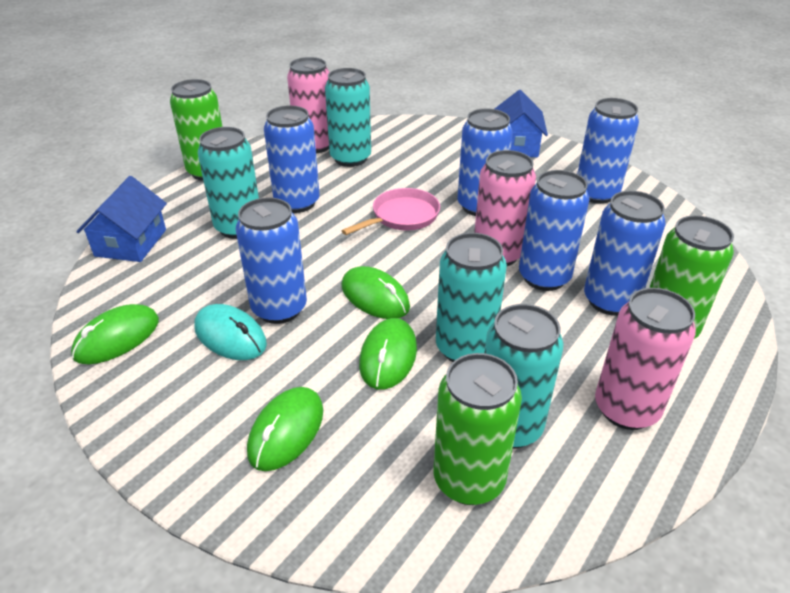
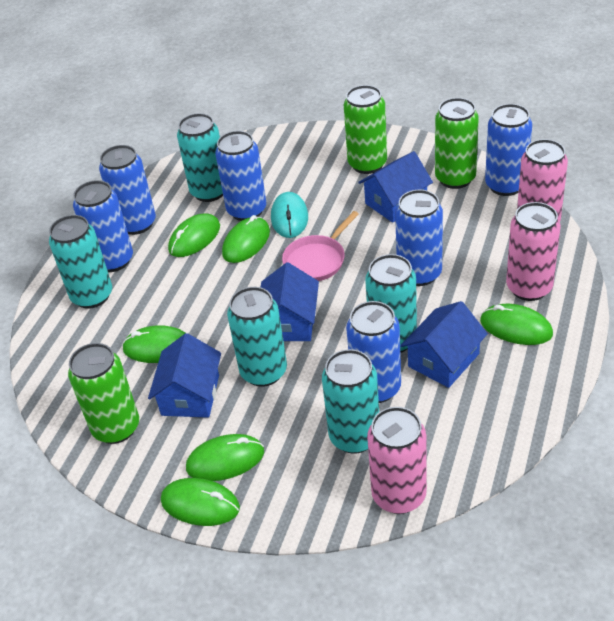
blue house: 2 -> 4
green mouse: 4 -> 6
turquoise can: 4 -> 5

